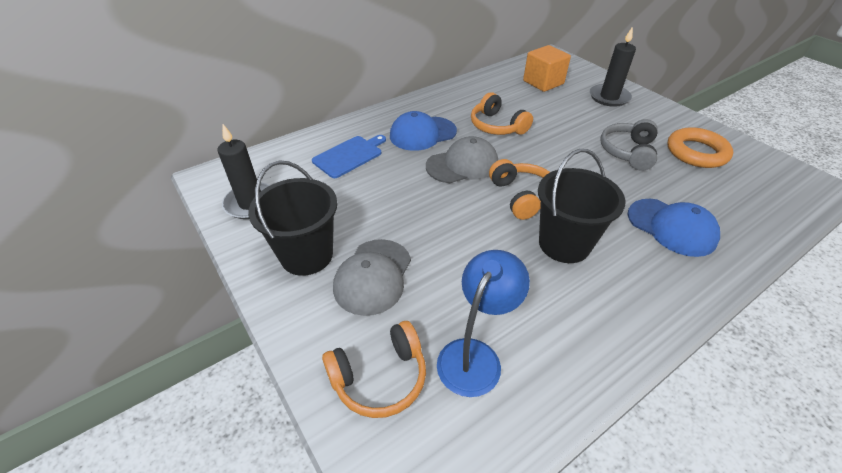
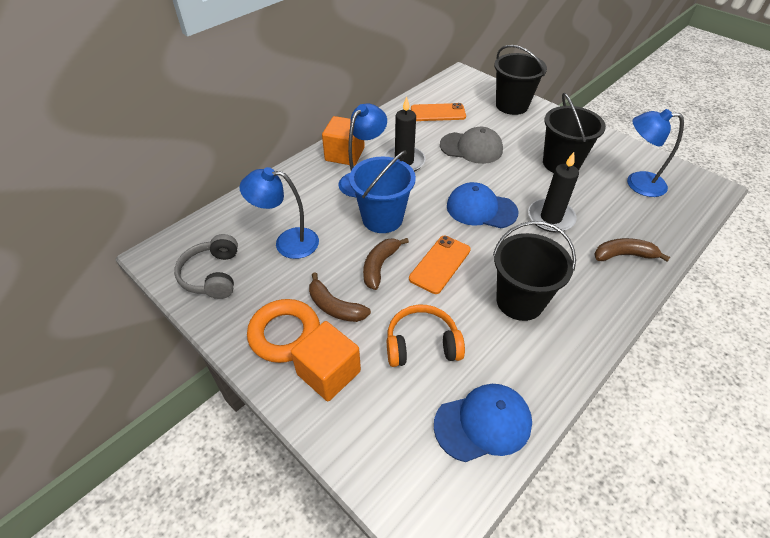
black bucket: 2 -> 3
blue bucket: 0 -> 1
blue cutting board: 1 -> 0
blue lamp: 1 -> 3
brown banana: 0 -> 3
grey cap: 2 -> 1
orange cube: 1 -> 2
orange headphones: 3 -> 1
orange phone: 0 -> 2

